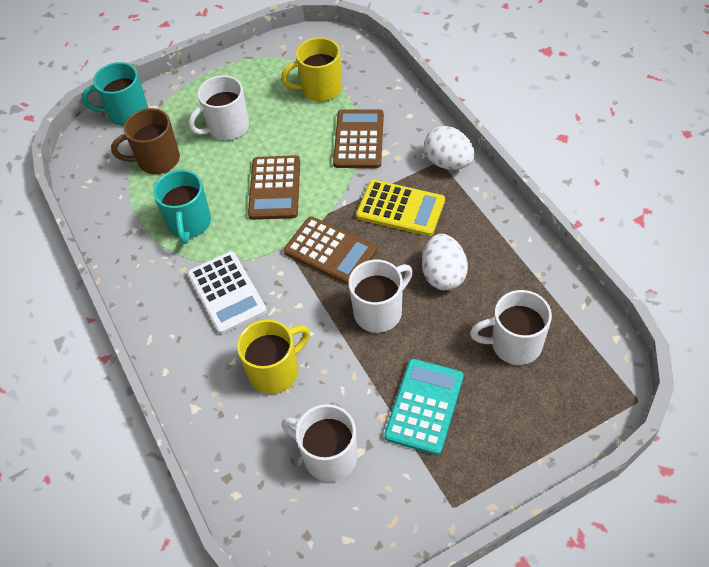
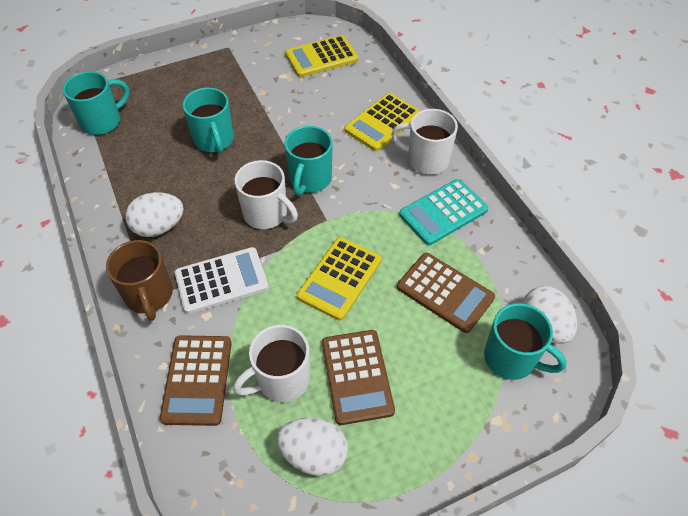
turquoise mug: 2 -> 4
white egg: 2 -> 3
white mug: 4 -> 3
yellow calculator: 1 -> 3
yellow mug: 2 -> 0

